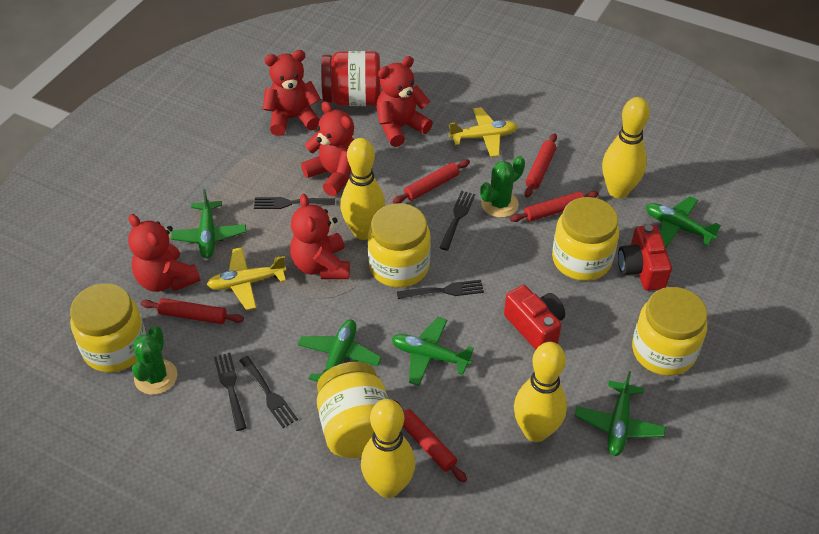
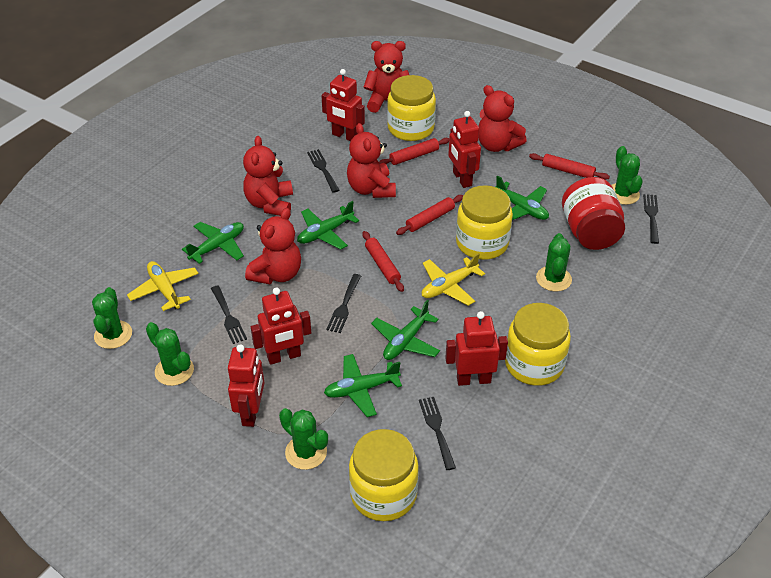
green cactus: 2 -> 5
red camera: 2 -> 0
red robot: 0 -> 5
red rolling pin: 5 -> 4
yellow bowling pin: 4 -> 0
yellow jar: 5 -> 4

